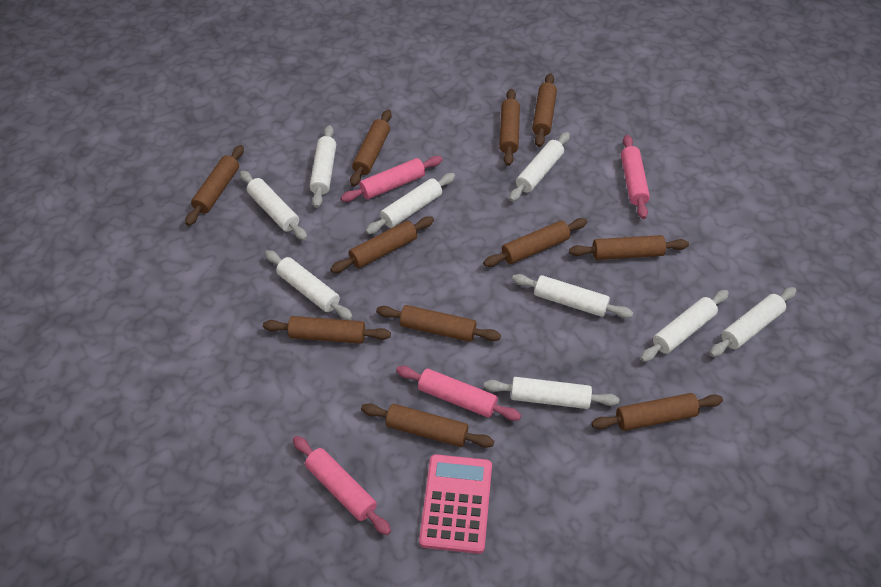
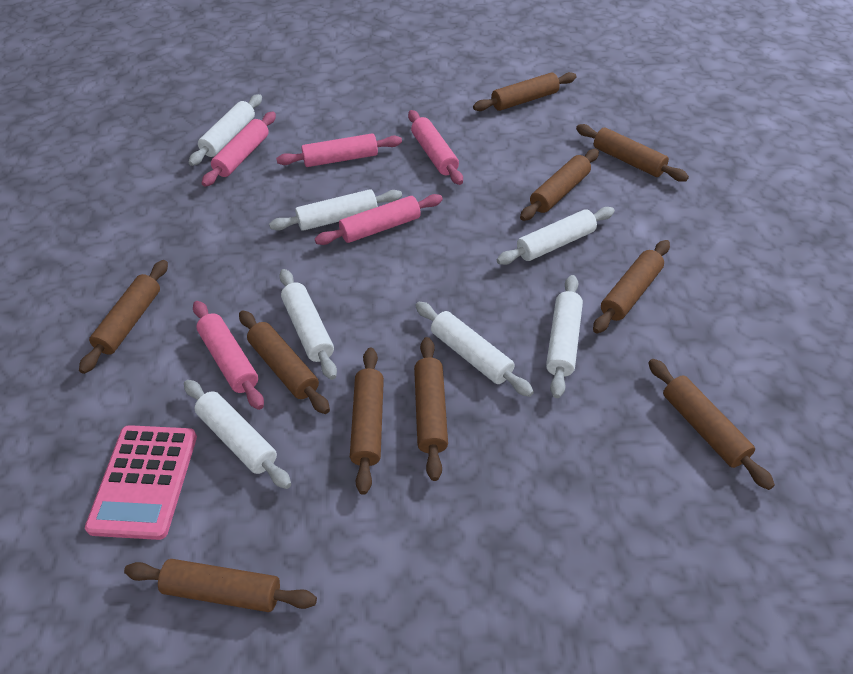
brown rolling pin: 11 -> 10
pink rolling pin: 4 -> 5
white rolling pin: 9 -> 7

